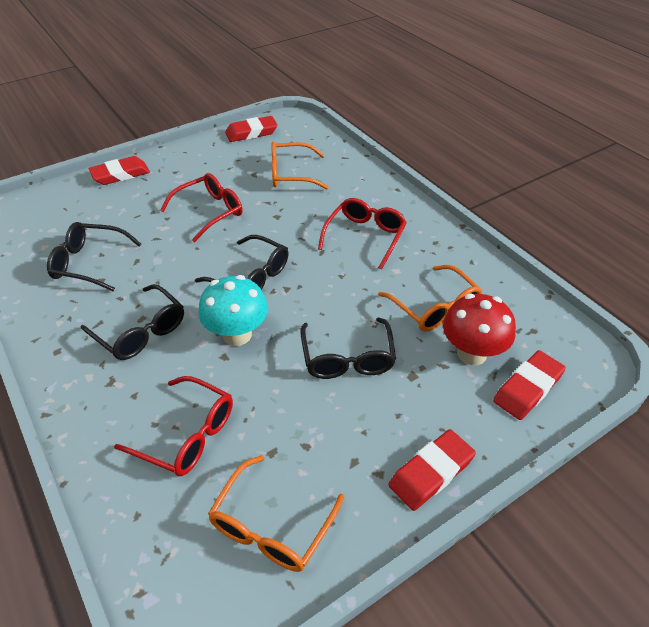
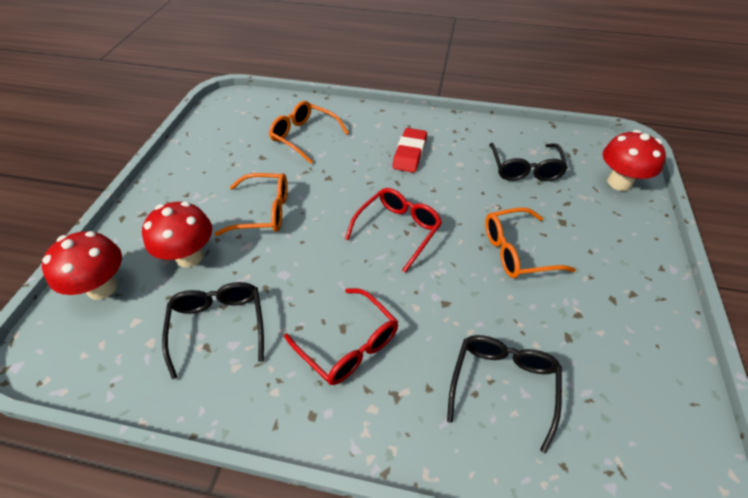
black glasses: 4 -> 3
red eraser: 4 -> 1
red glasses: 3 -> 2
red mushroom: 1 -> 3
turquoise mushroom: 1 -> 0

